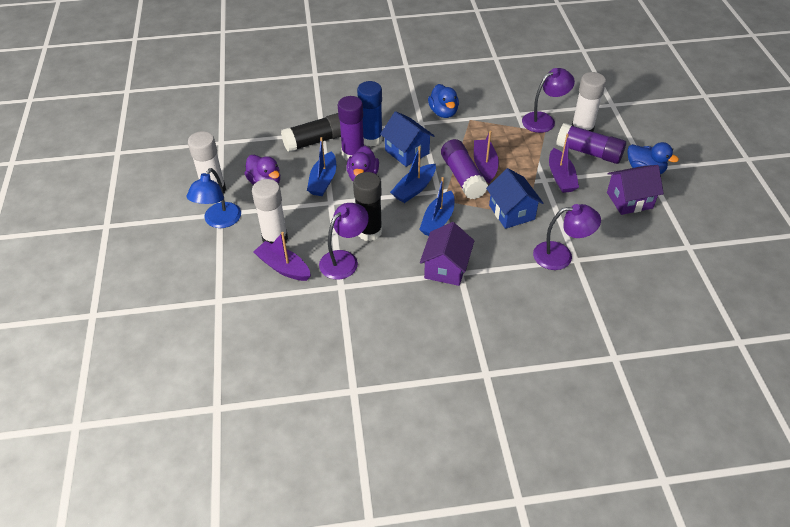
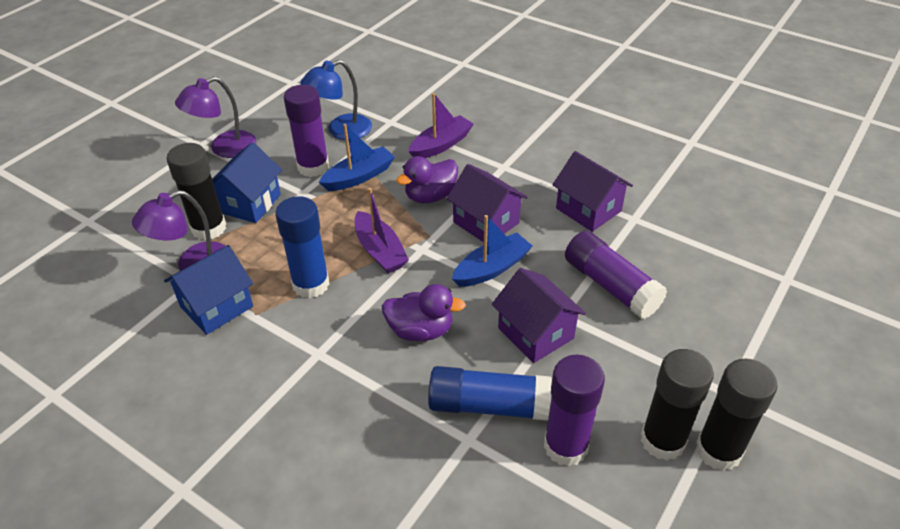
black glue stick: 2 -> 3
blue boat: 3 -> 2
blue duck: 2 -> 0
blue glue stick: 1 -> 2
purple boat: 3 -> 2
purple house: 2 -> 3
purple lamp: 3 -> 2
white glue stick: 3 -> 0

